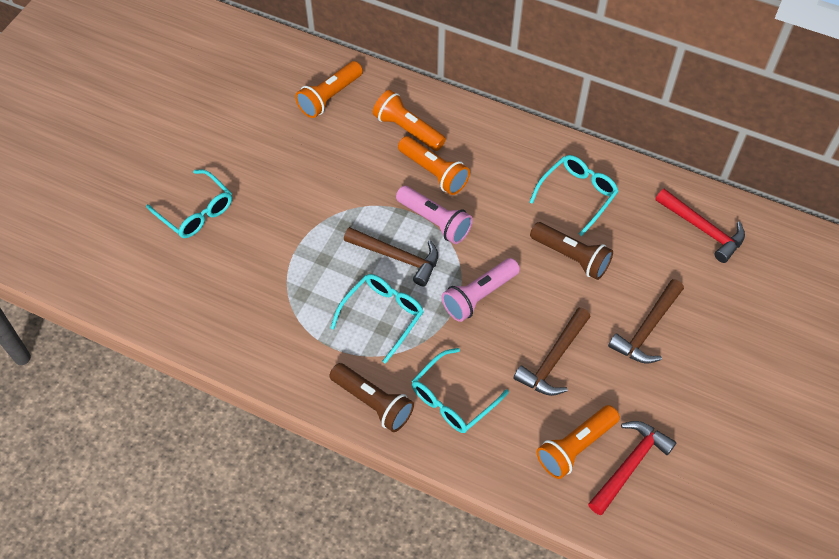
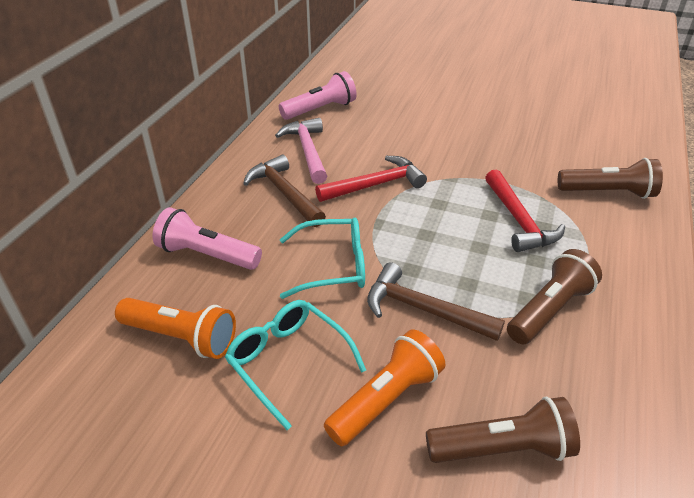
brown flashlight: 2 -> 3
brown hammer: 3 -> 2
orange flashlight: 4 -> 2
pink hammer: 0 -> 1
turquoise glasses: 4 -> 2

